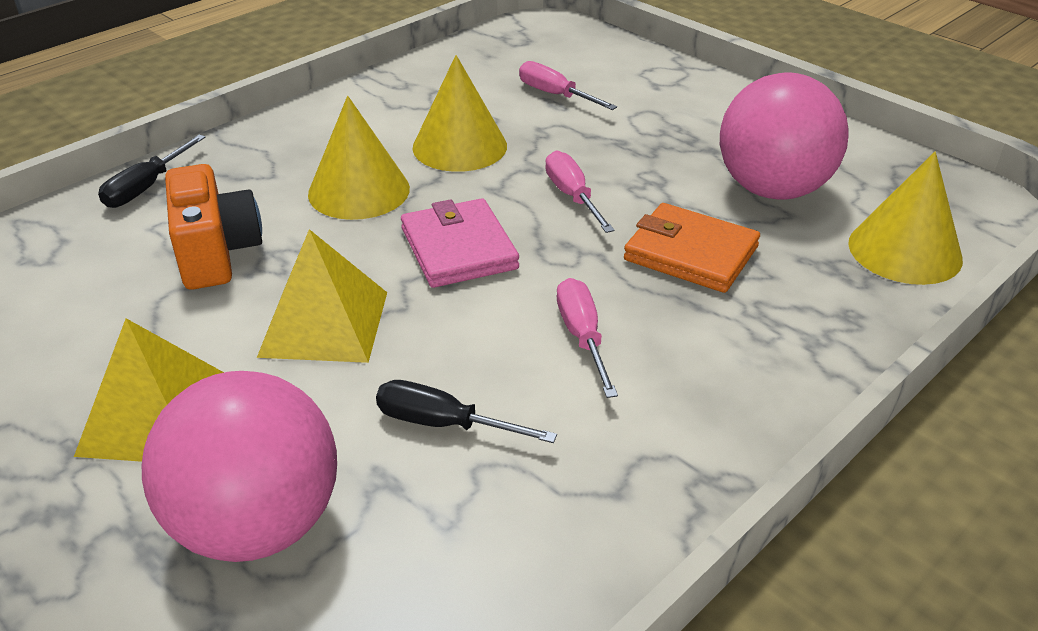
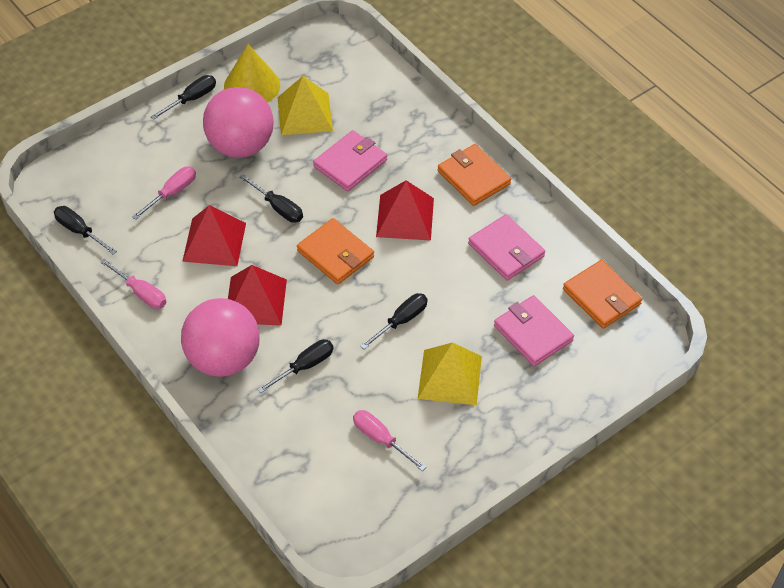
black screwdriver: 2 -> 5
orange camera: 1 -> 0
orange wallet: 1 -> 3
pink wallet: 1 -> 3
red pyramid: 0 -> 3
yellow cone: 3 -> 1

